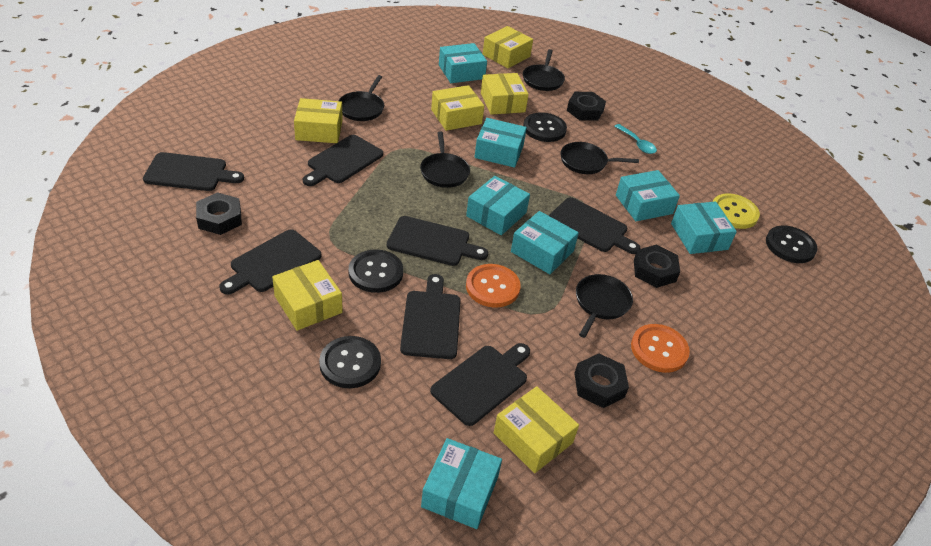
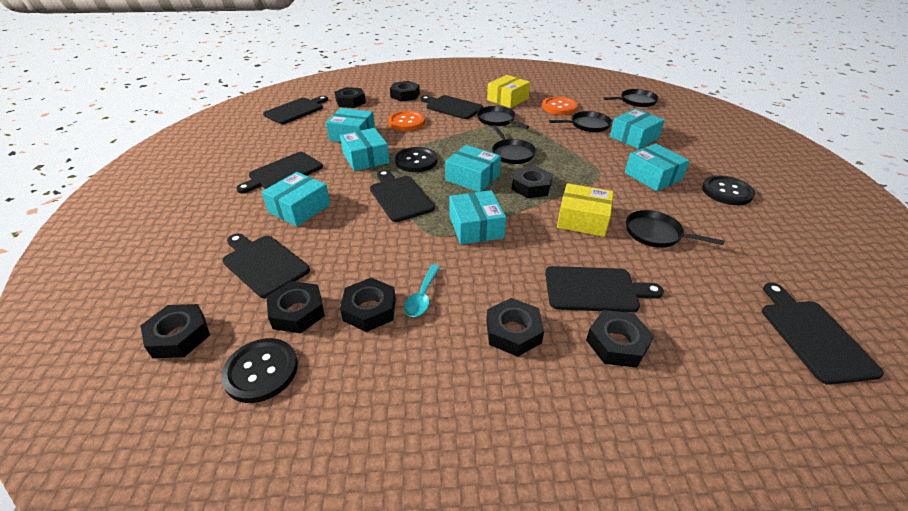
black button: 4 -> 3
black nut: 4 -> 8
yellow box: 6 -> 2
yellow button: 1 -> 0

